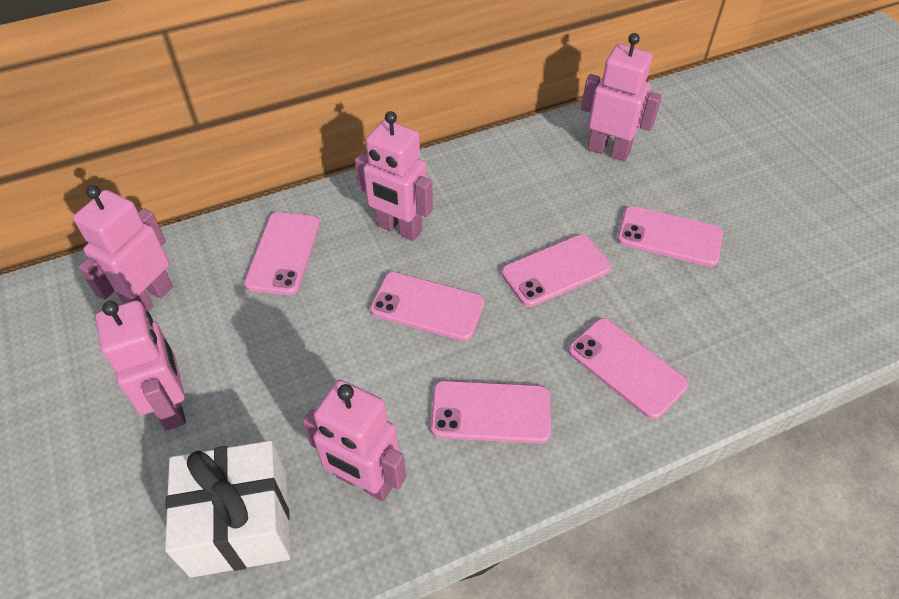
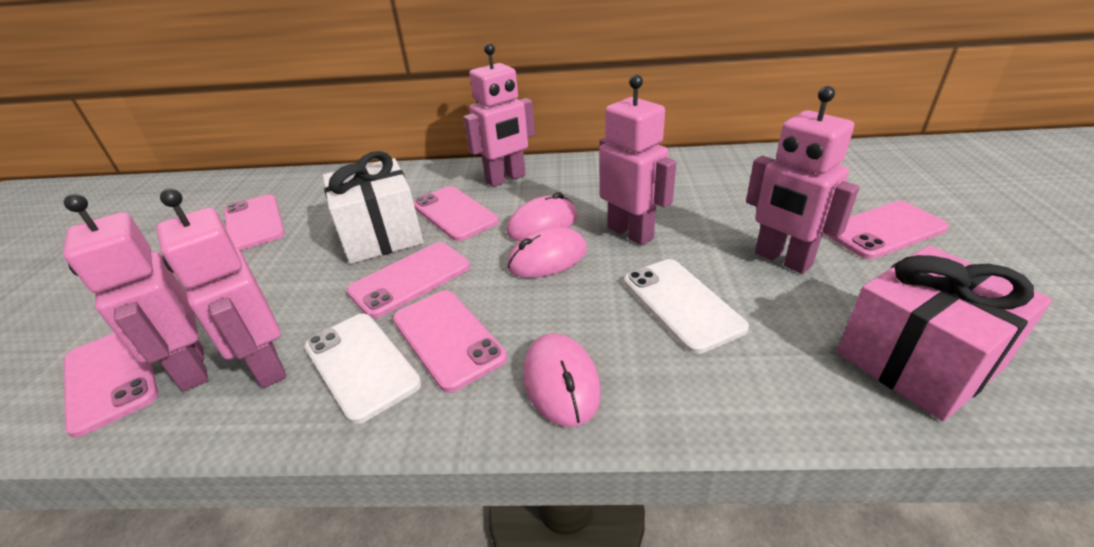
pink gift: 0 -> 1
pink mouse: 0 -> 3
white phone: 0 -> 2

